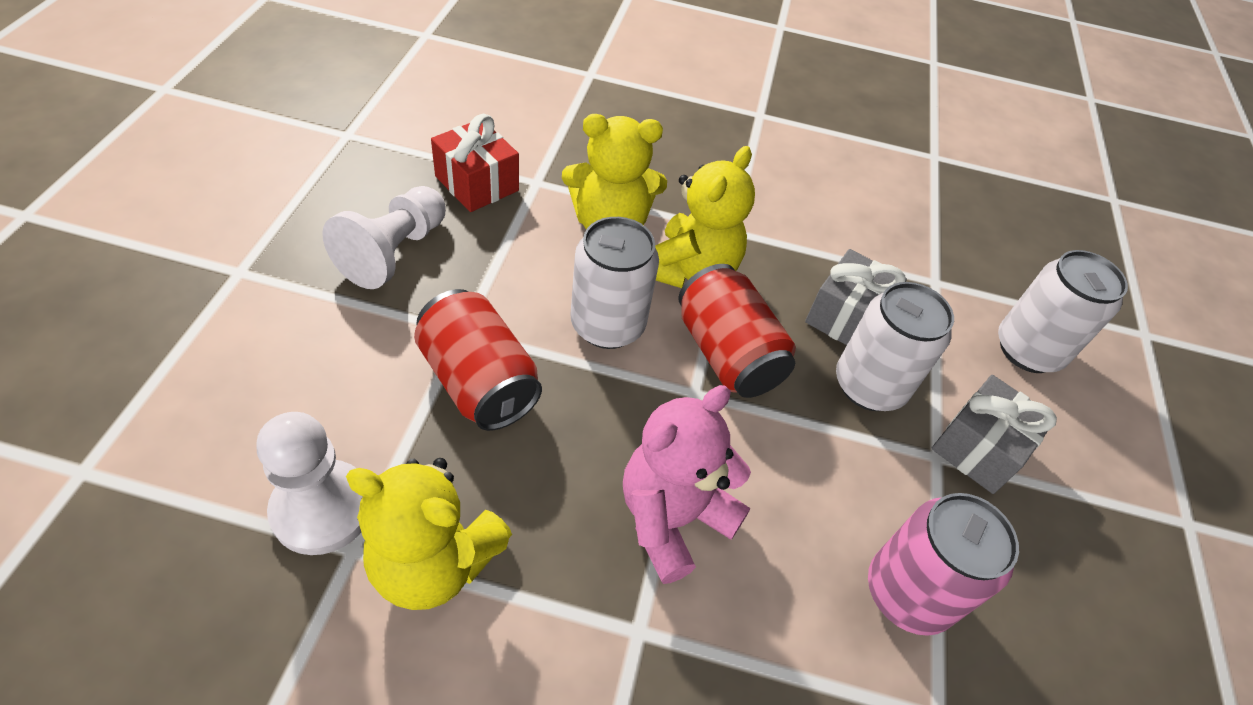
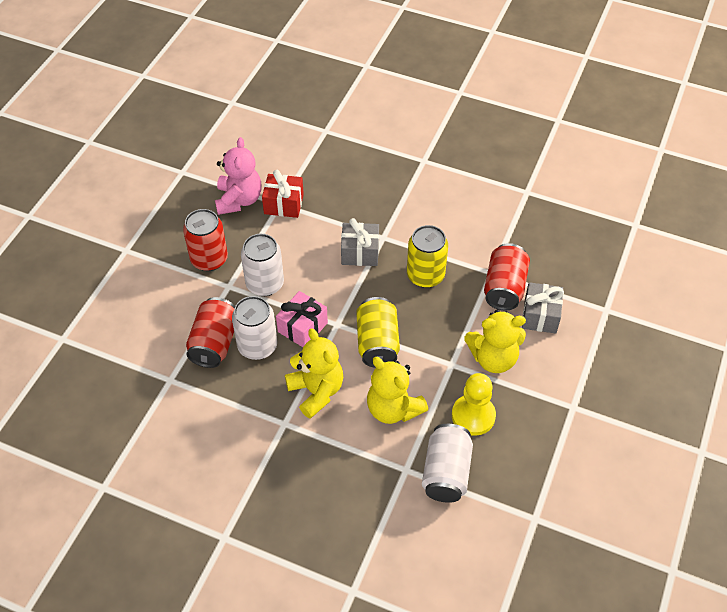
pink can: 1 -> 0
pink gift: 0 -> 1
red can: 2 -> 3
white pawn: 2 -> 0
yellow can: 0 -> 2
yellow pawn: 0 -> 1

